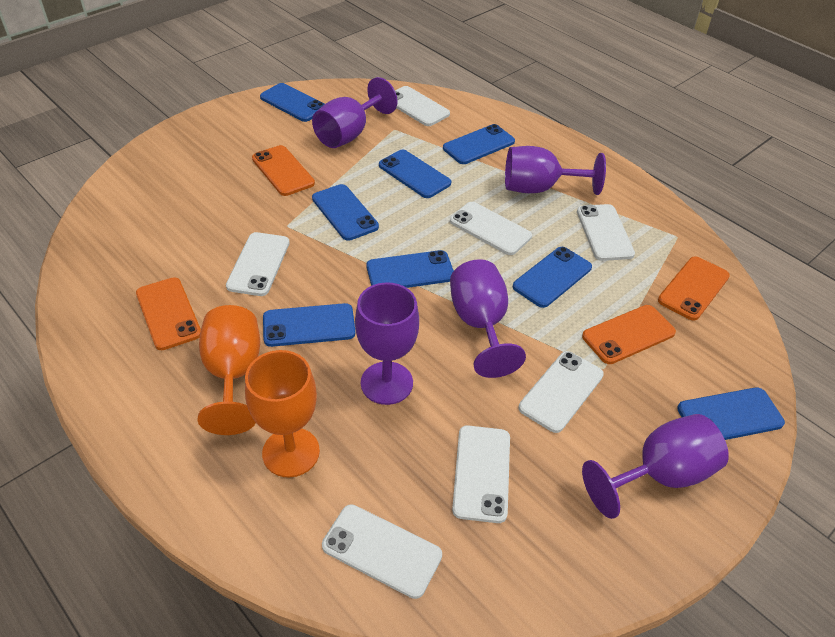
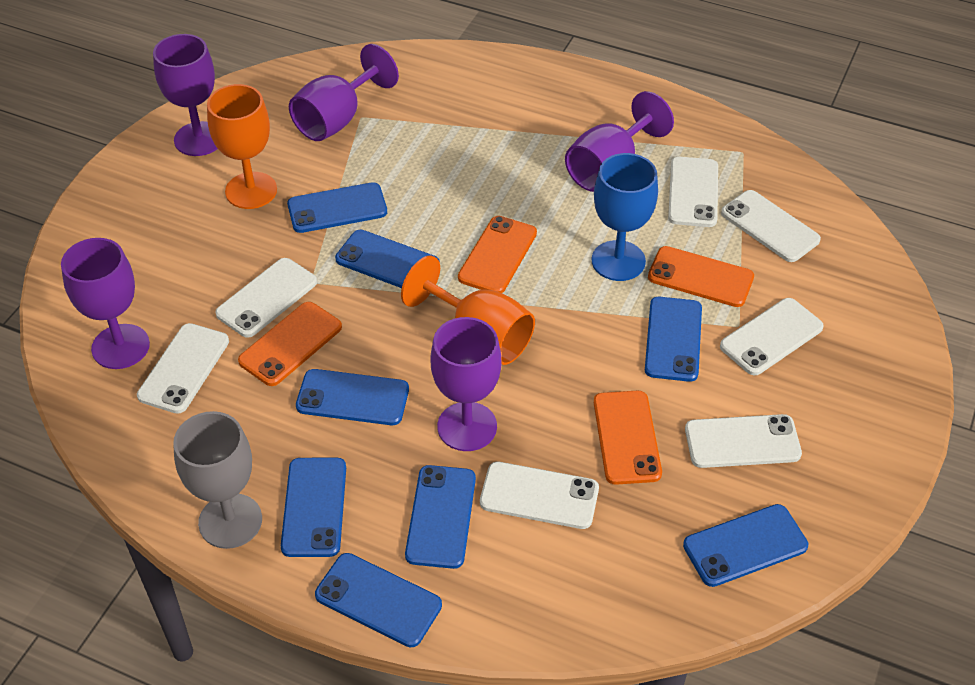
blue goblet: 0 -> 1
grey goblet: 0 -> 1

